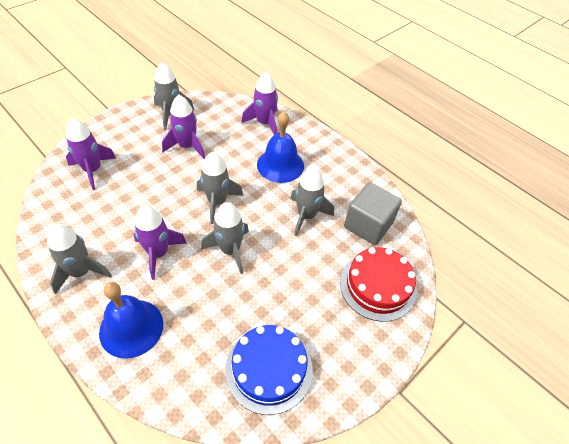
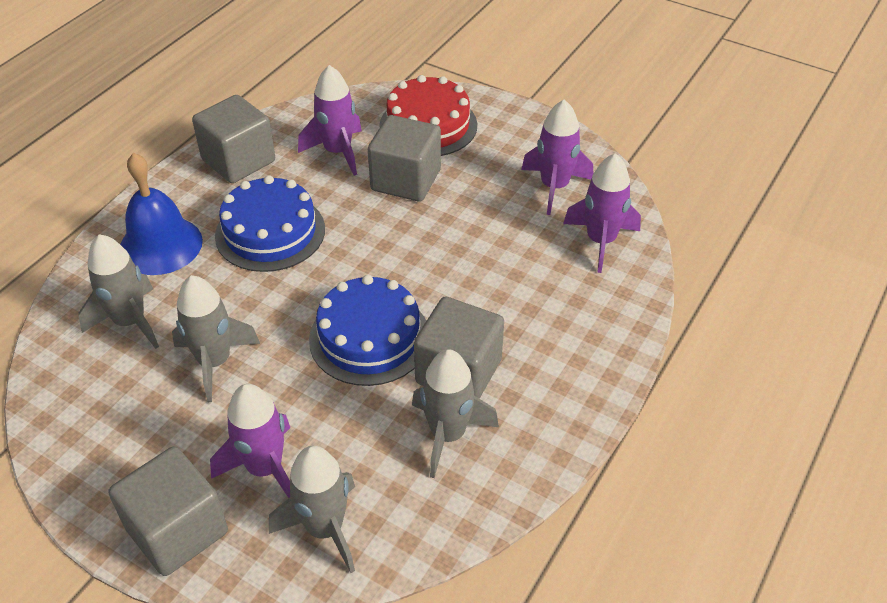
blue bell: 2 -> 1
blue cake: 1 -> 2
grey cube: 1 -> 4
grey rocket: 5 -> 4

